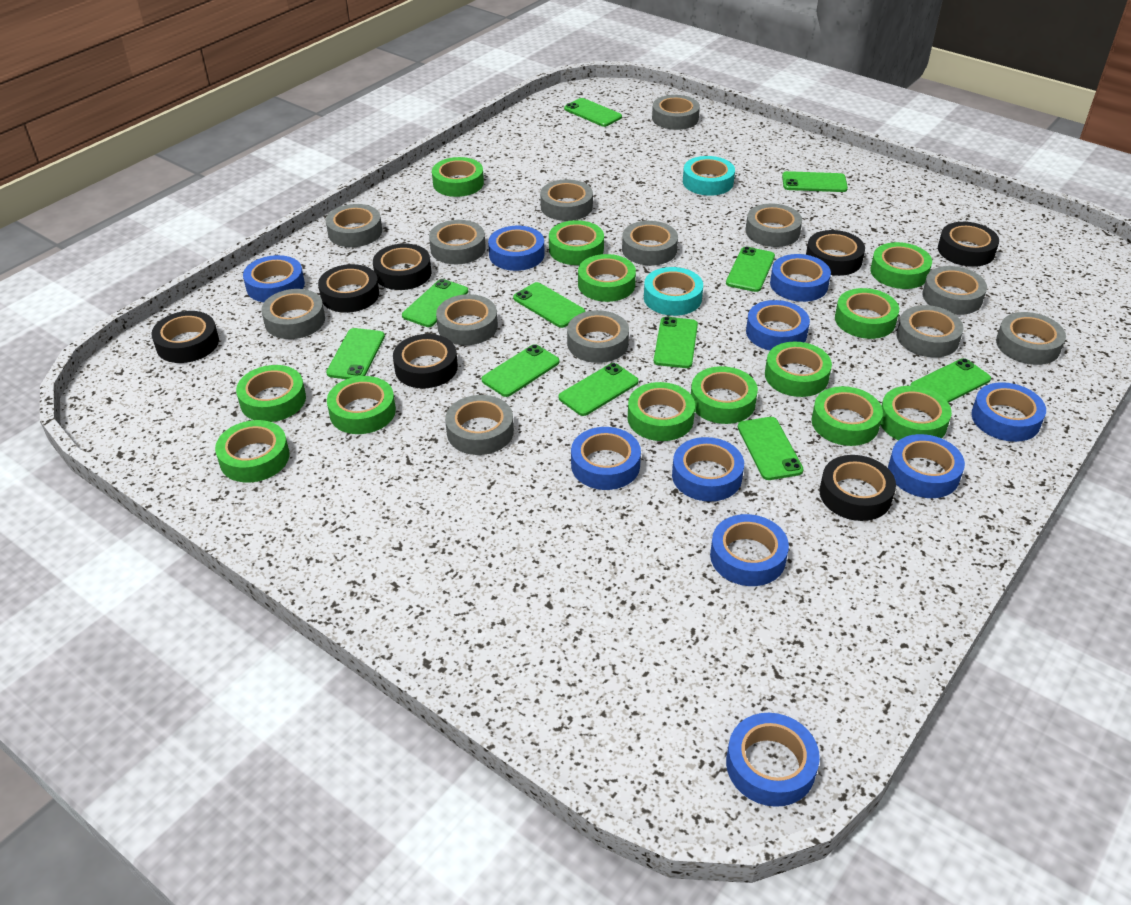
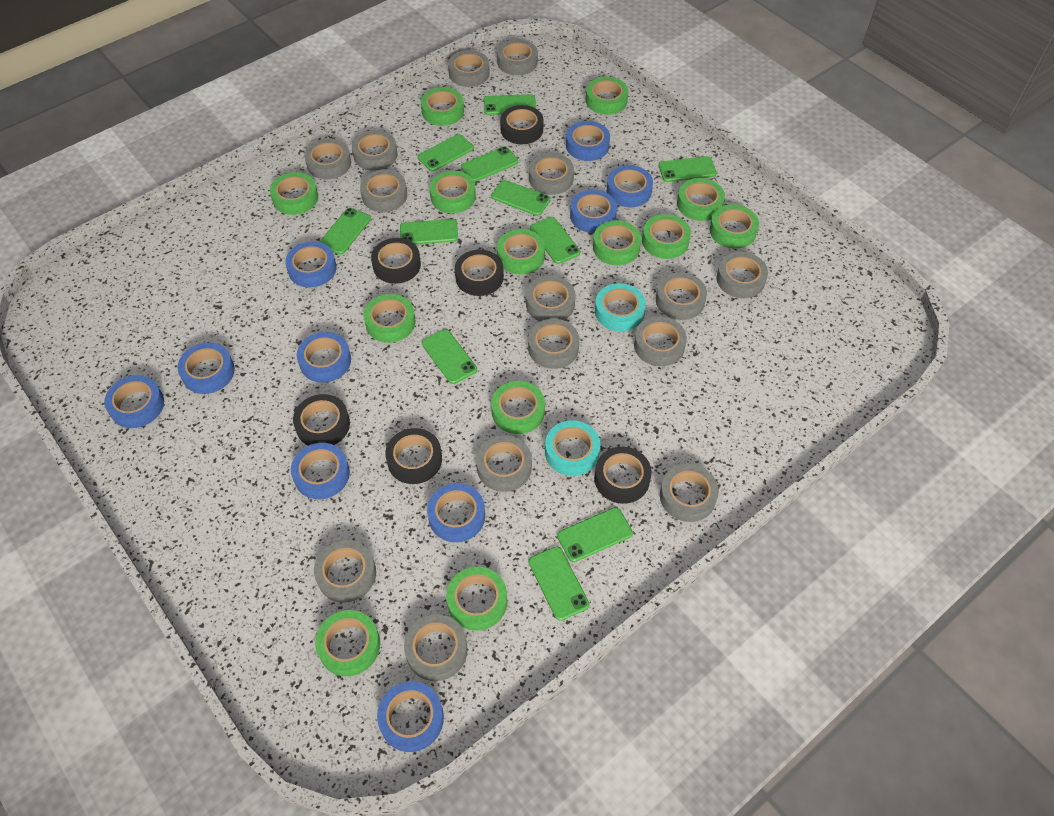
black tape: 7 -> 6
grey tape: 13 -> 15

